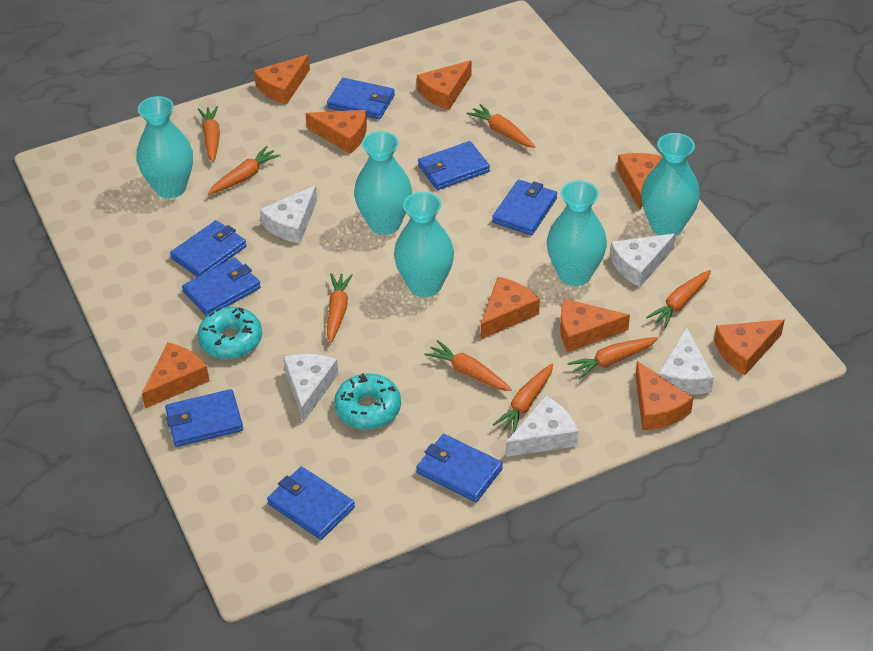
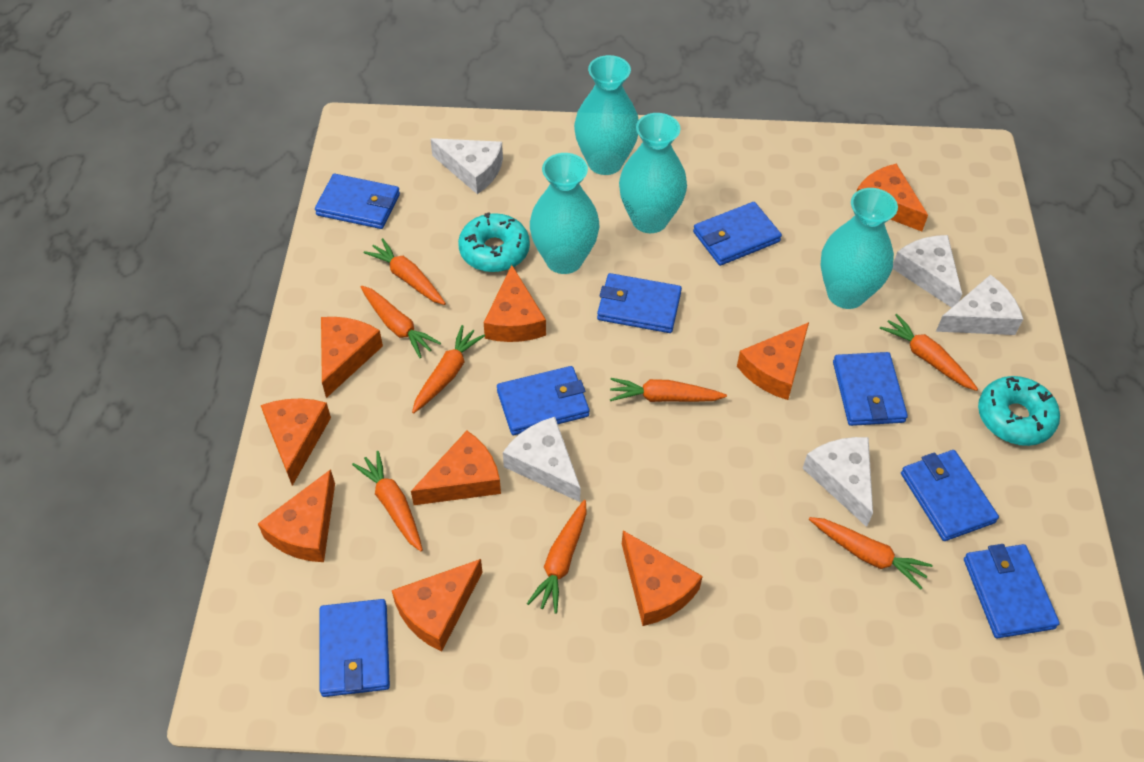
turquoise vase: 5 -> 4

